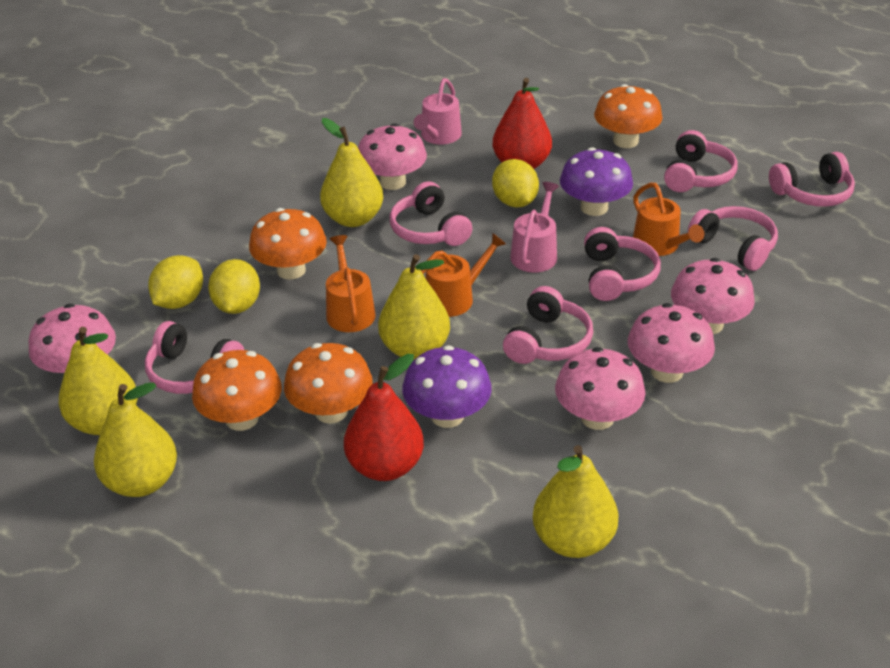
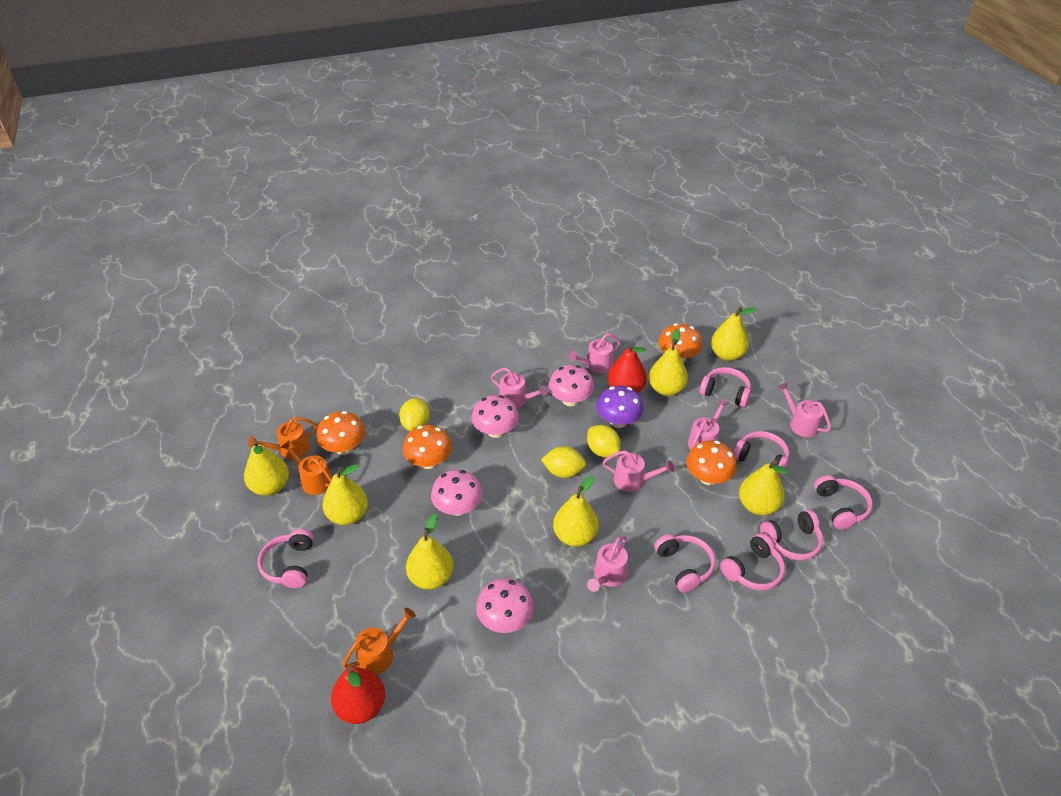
pink mushroom: 5 -> 4
pink watering can: 2 -> 6
purple mushroom: 2 -> 1
yellow pear: 5 -> 7

